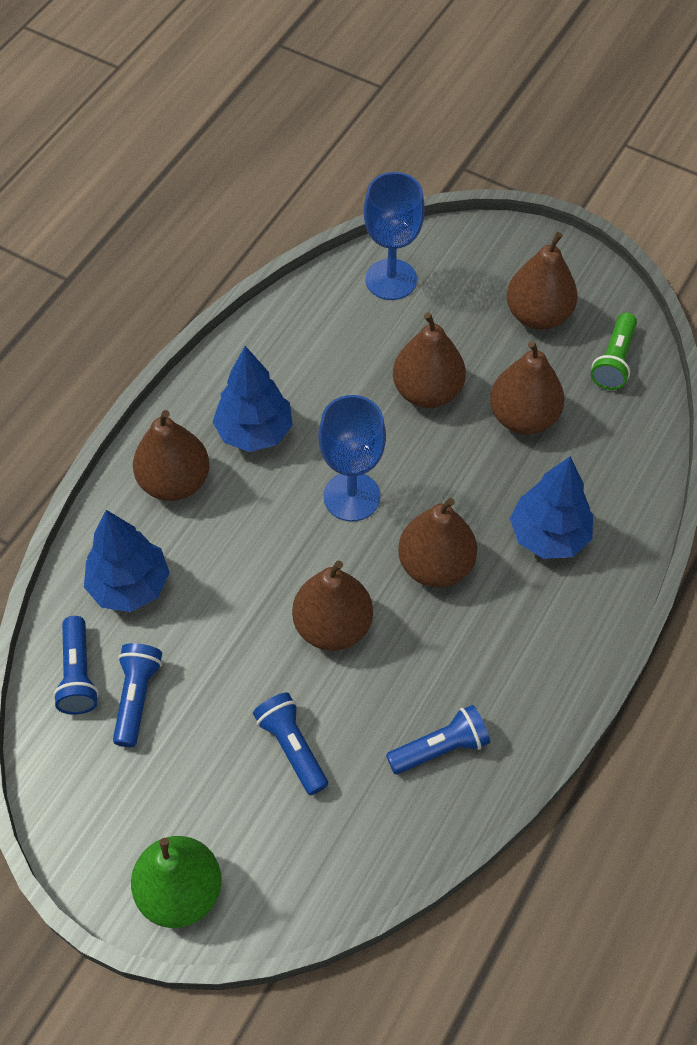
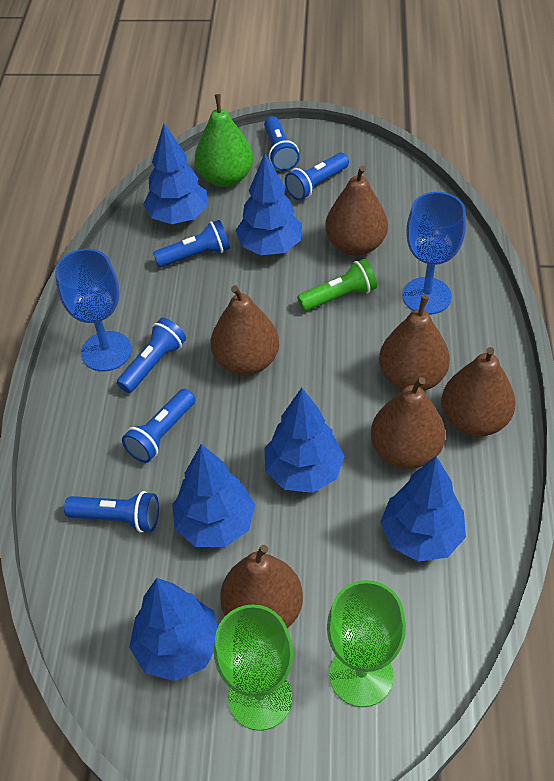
blue flashlight: 4 -> 6
blue tree: 3 -> 6
green goblet: 0 -> 2

